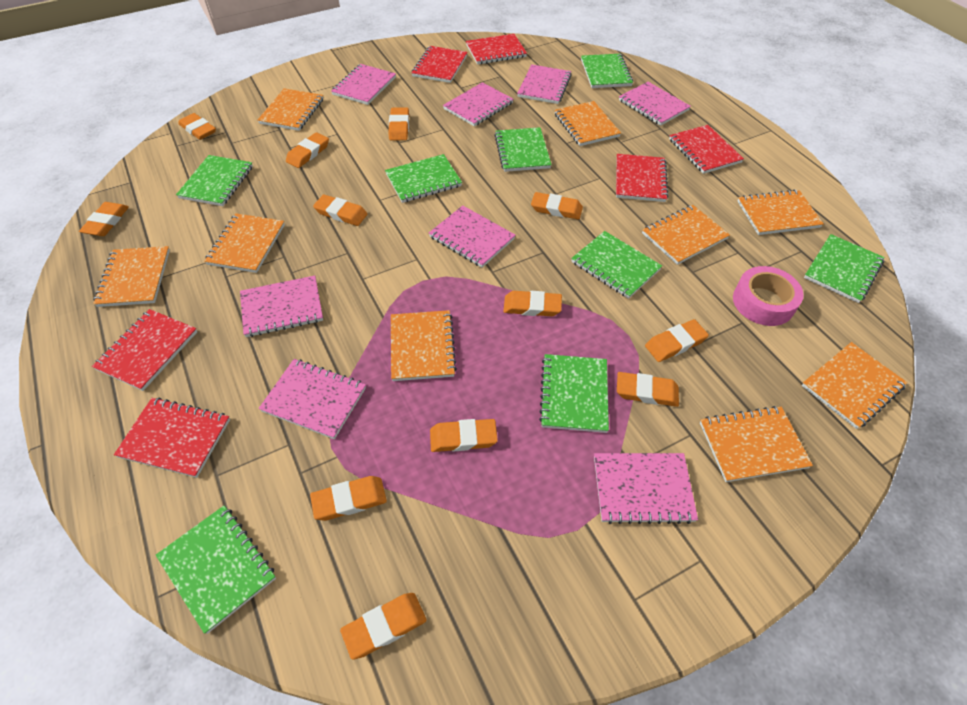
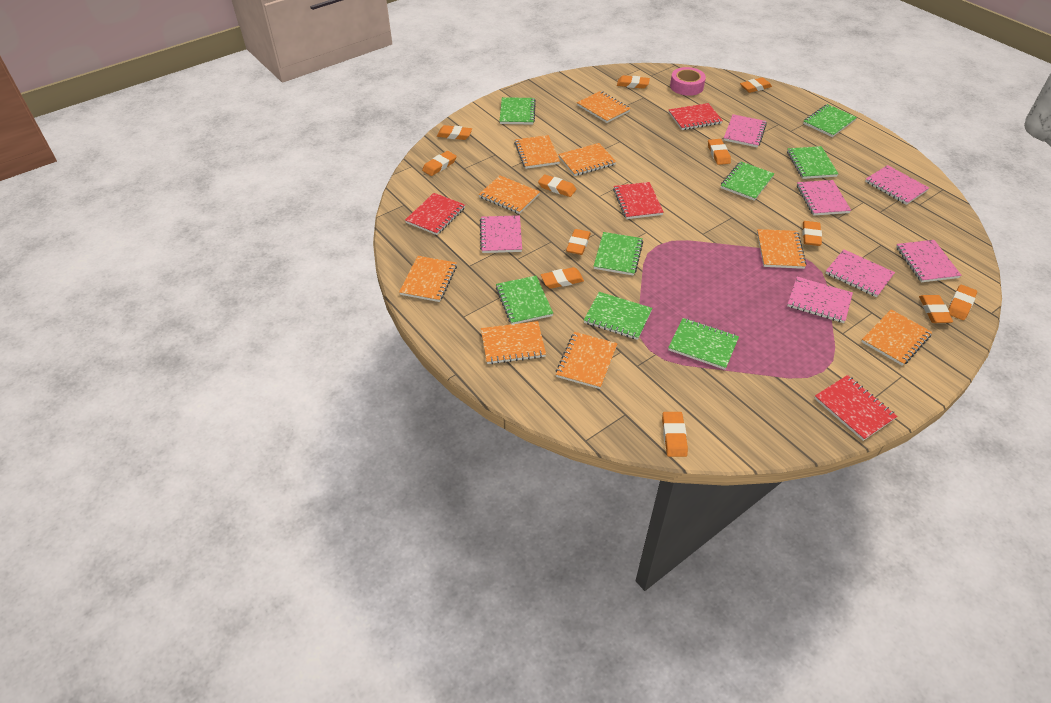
pink notebook: 8 -> 7
red notebook: 6 -> 4

